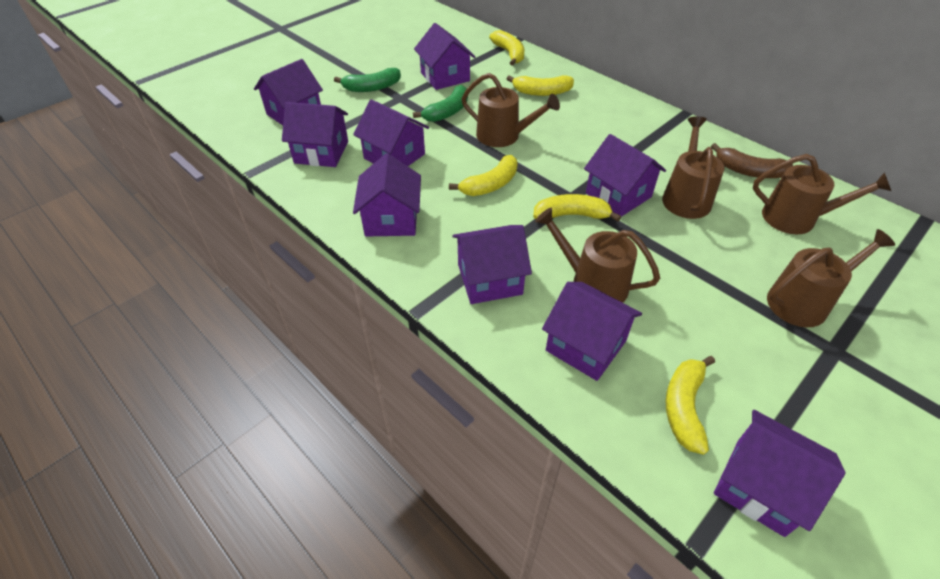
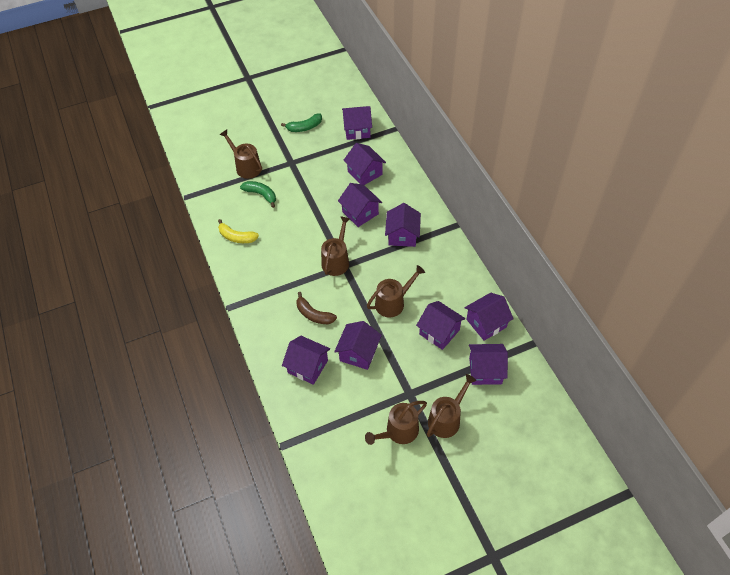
yellow banana: 5 -> 1

